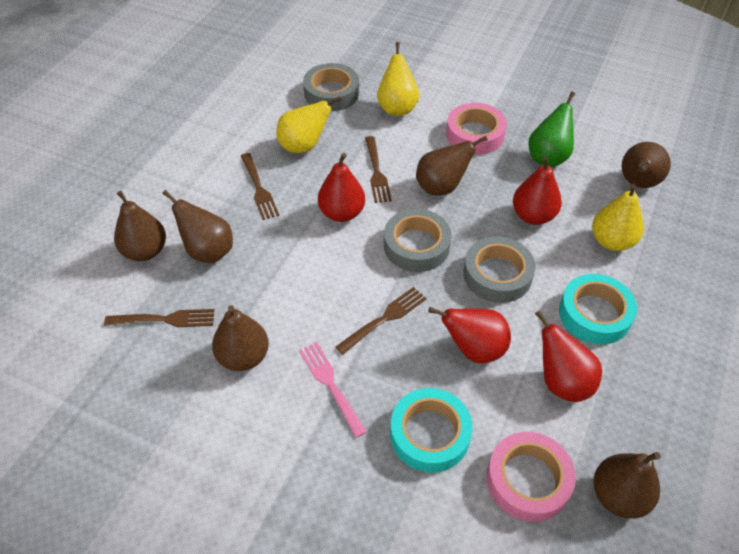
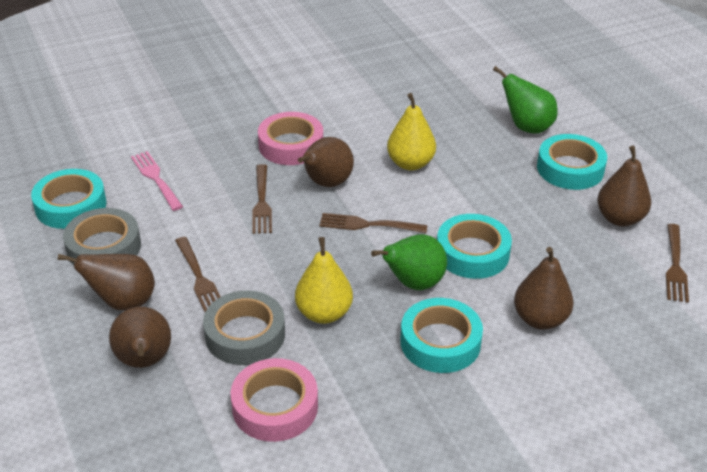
brown pear: 6 -> 5
green pear: 1 -> 2
grey tape: 3 -> 2
red pear: 4 -> 0
turquoise tape: 2 -> 4
yellow pear: 3 -> 2

